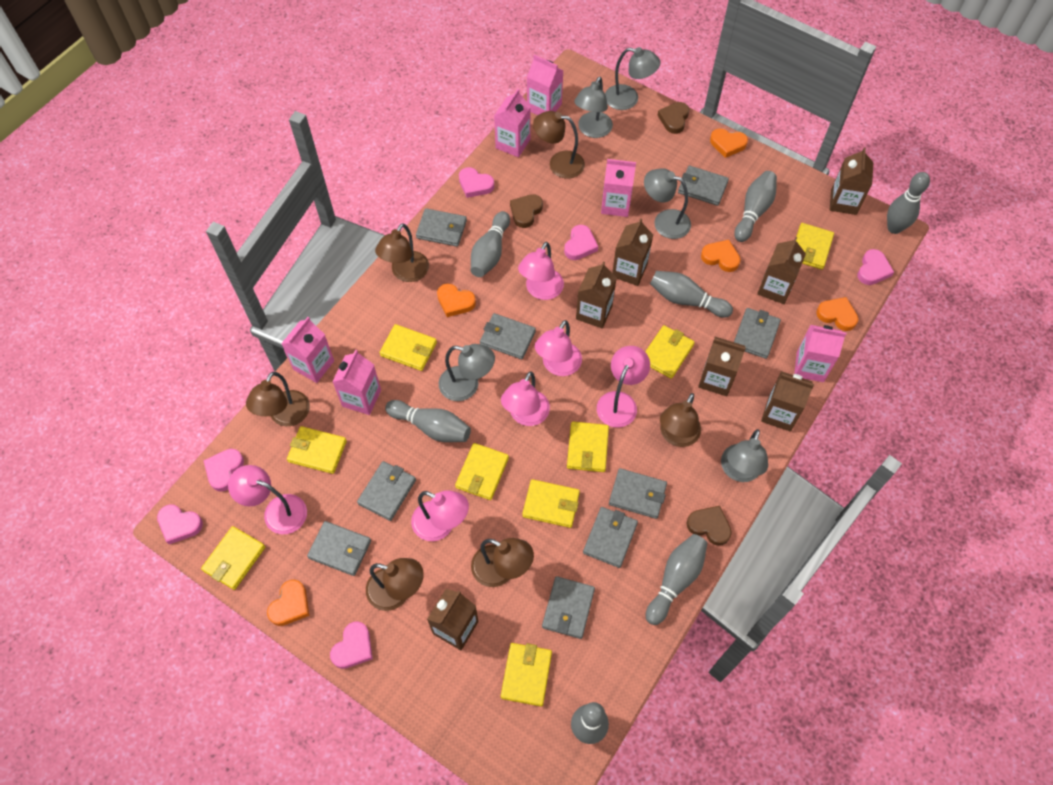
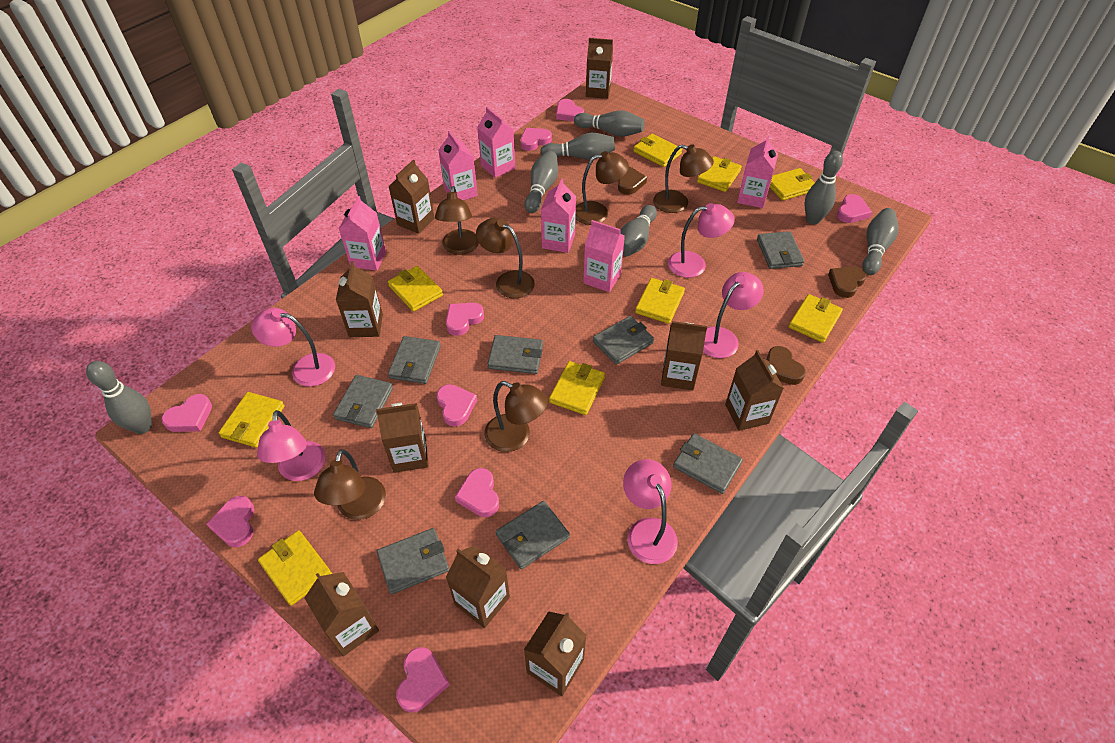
brown carton: 7 -> 9
grey lamp: 5 -> 0
grey wallet: 9 -> 8
orange heart: 5 -> 0
pink heart: 6 -> 9
pink lamp: 6 -> 5

